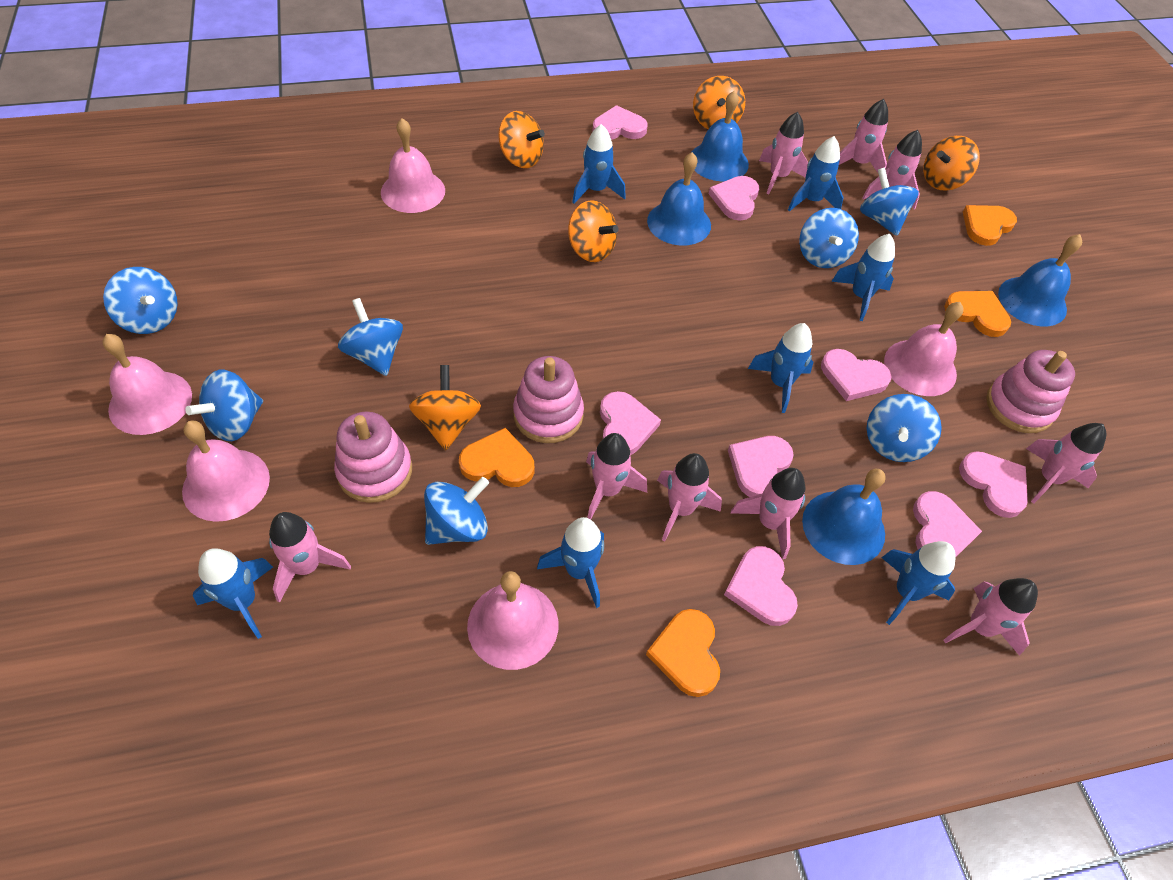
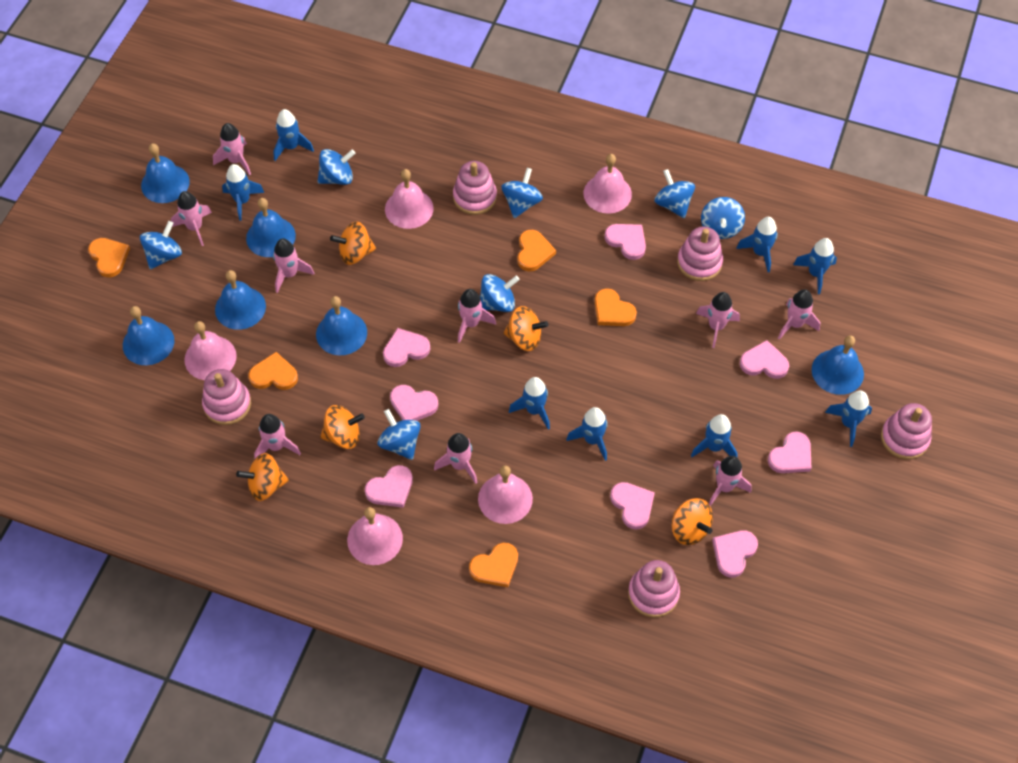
blue bell: 4 -> 6
blue rocket: 7 -> 8
orange heart: 4 -> 5
pink stacking toy: 3 -> 5

